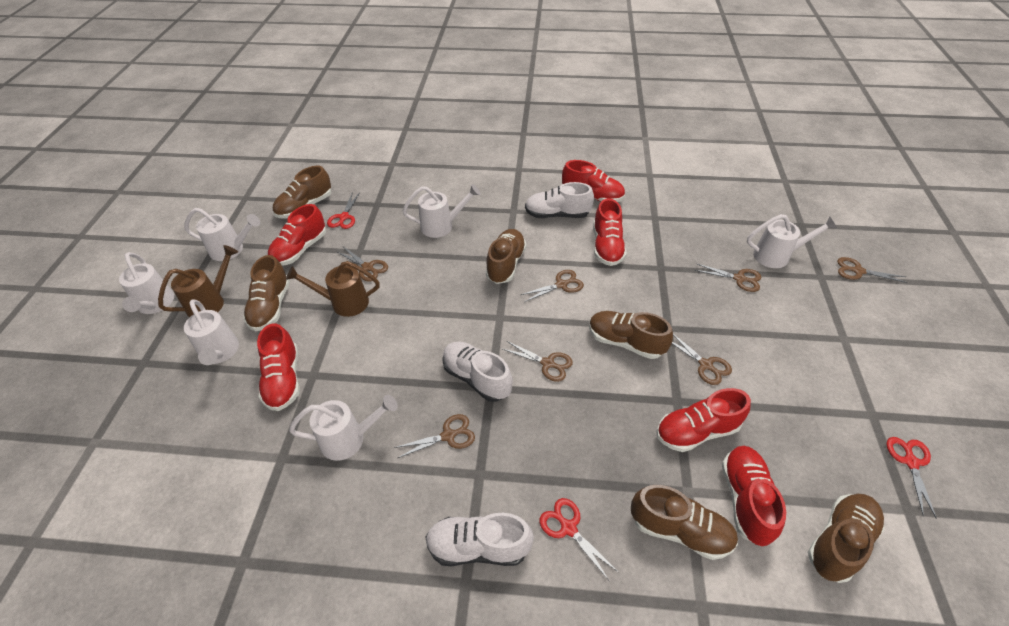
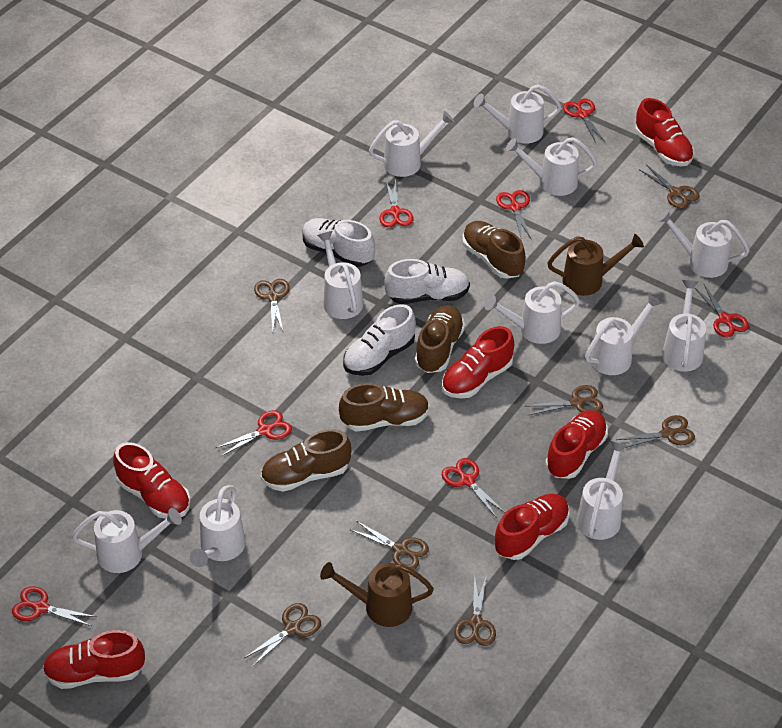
brown shoe: 6 -> 4
red scissors: 3 -> 7
white watering can: 6 -> 11

